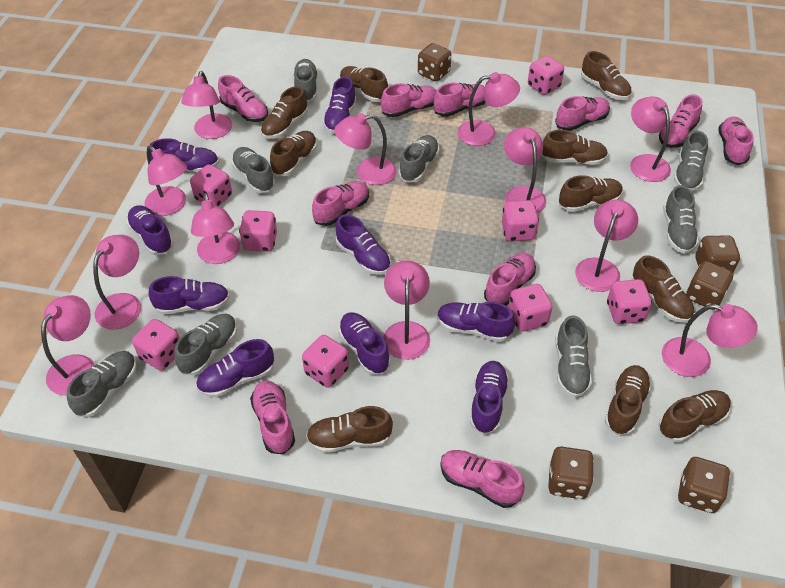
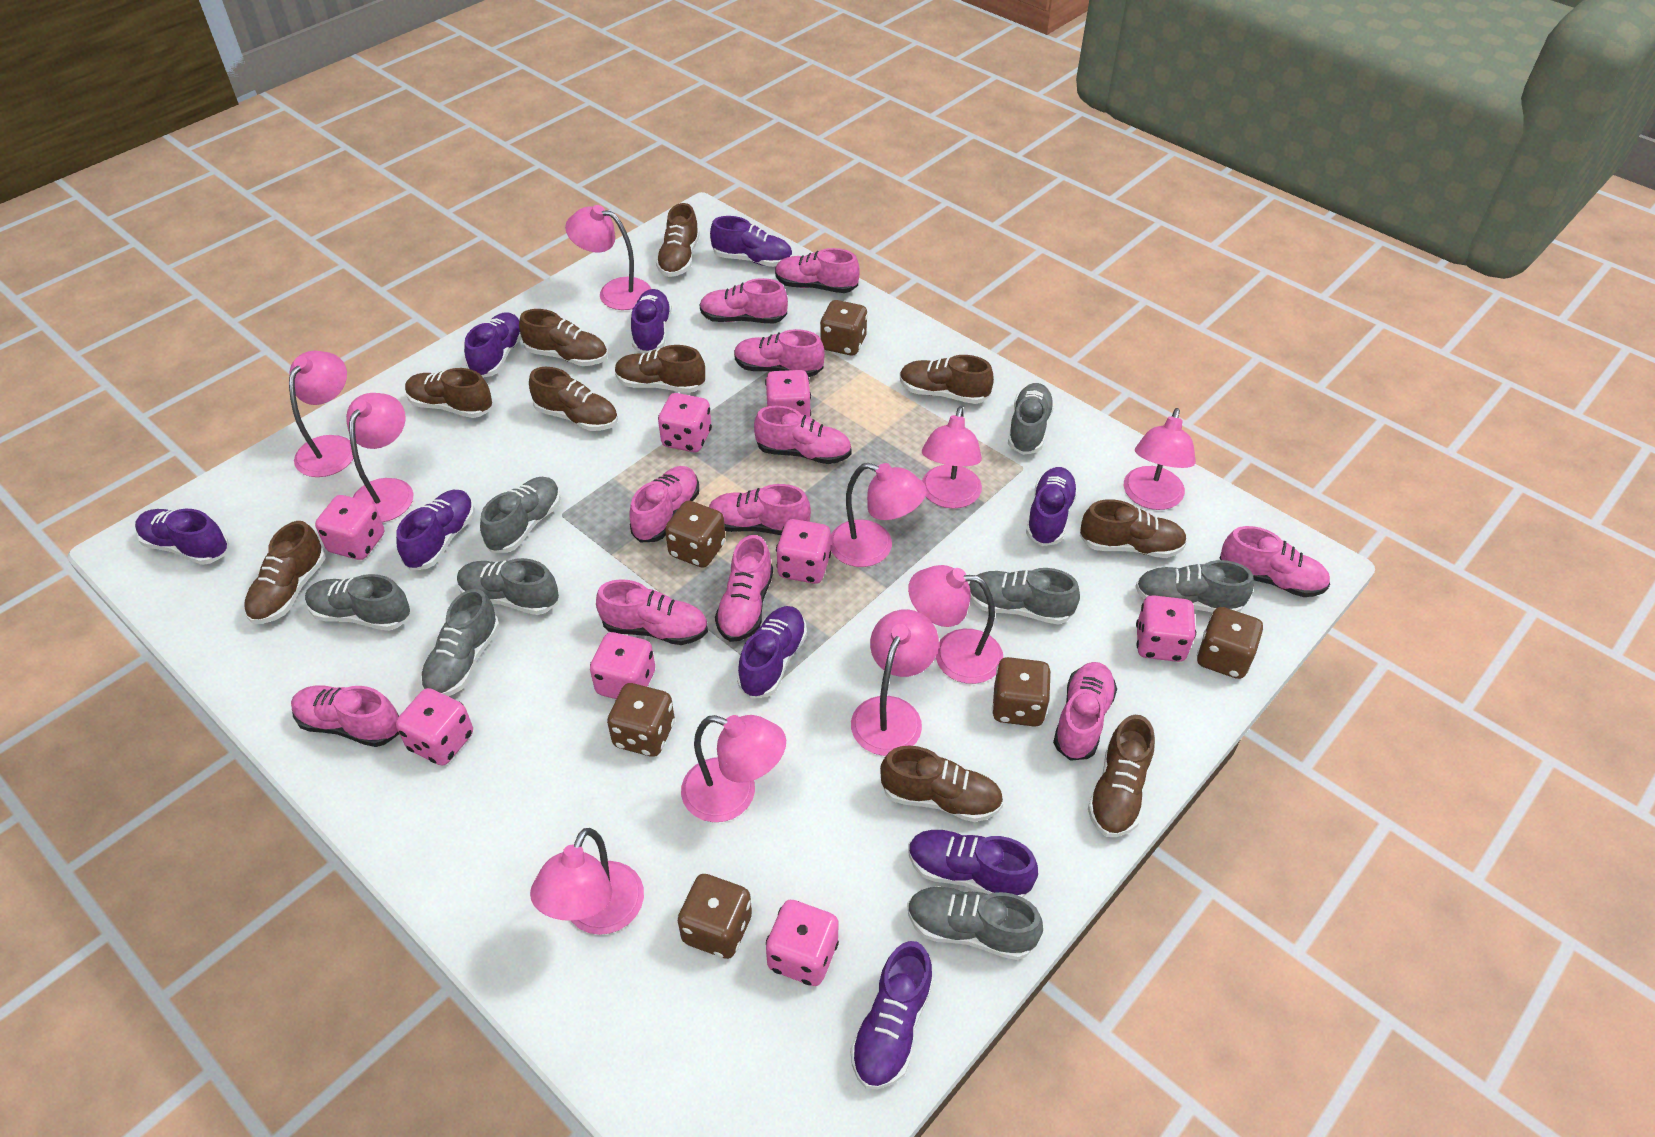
brown dice: 5 -> 6
pink lamp: 12 -> 10
pink shoe: 10 -> 11

